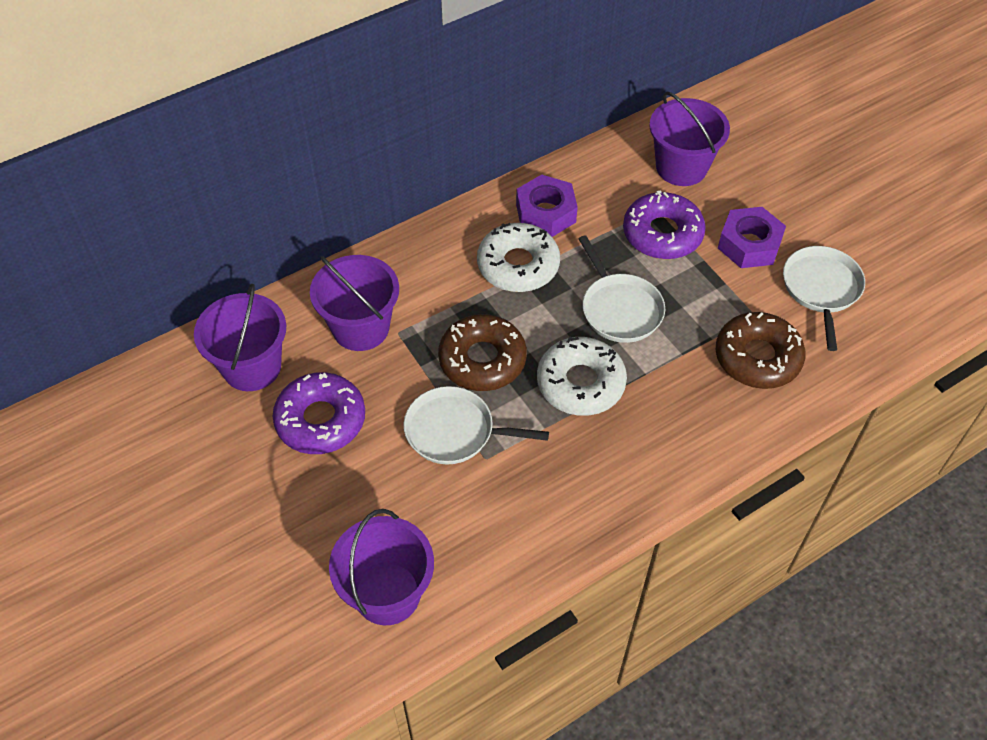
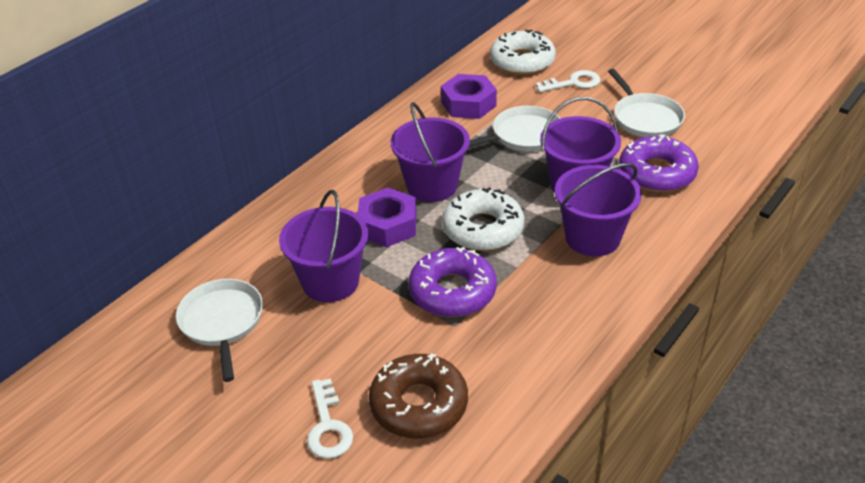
brown donut: 2 -> 1
white key: 0 -> 2

